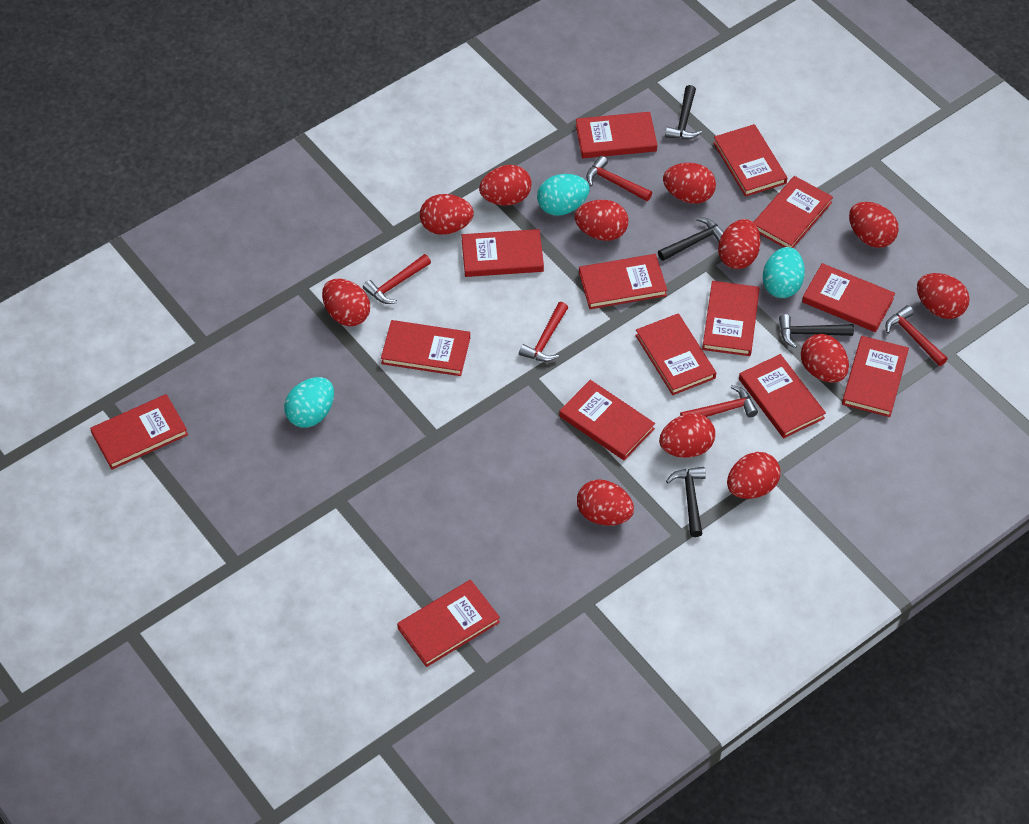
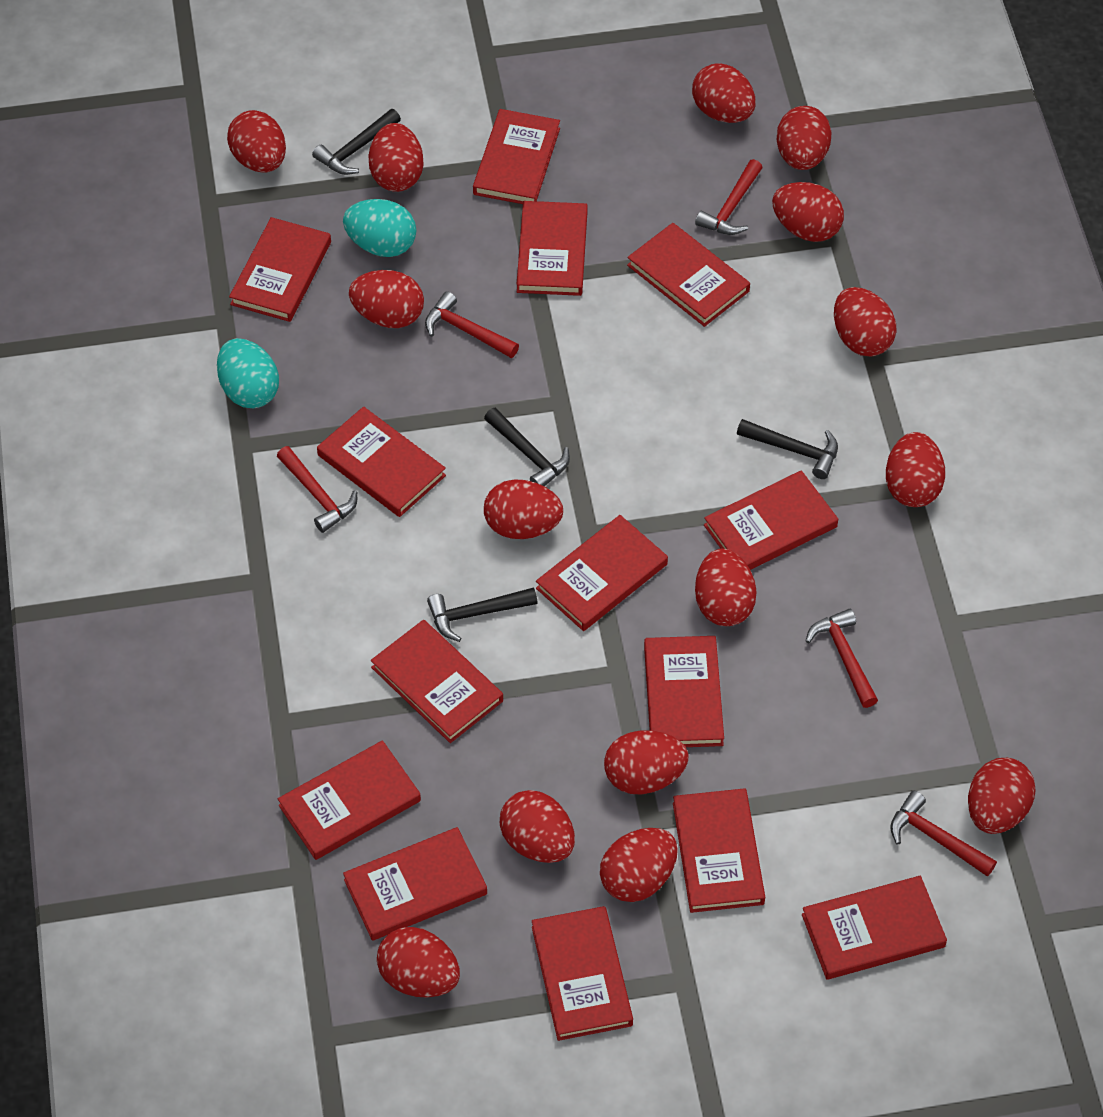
red egg: 12 -> 15
turquoise egg: 3 -> 2

